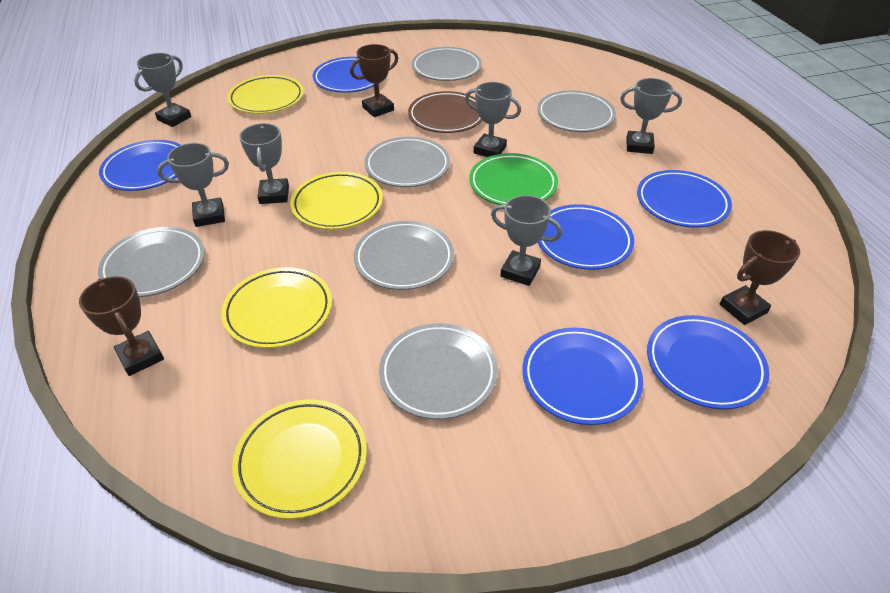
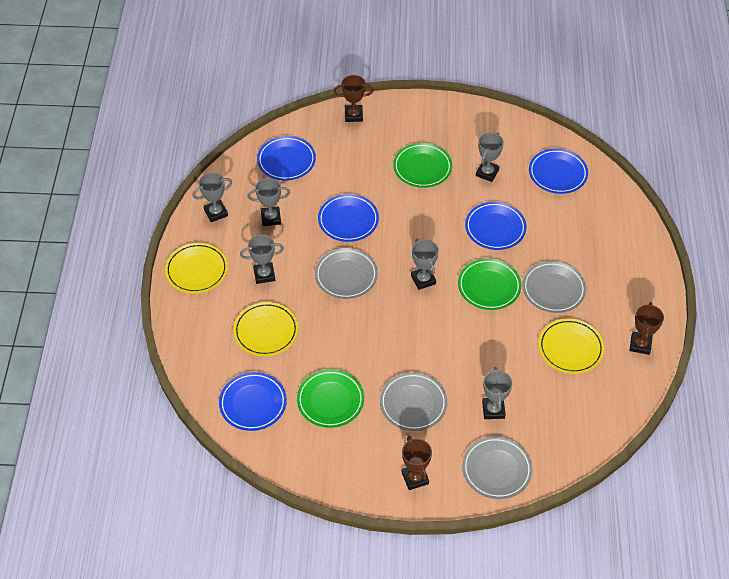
blue plate: 6 -> 5
brown plate: 1 -> 0
green plate: 1 -> 3
grey plate: 6 -> 4
yellow plate: 4 -> 3

